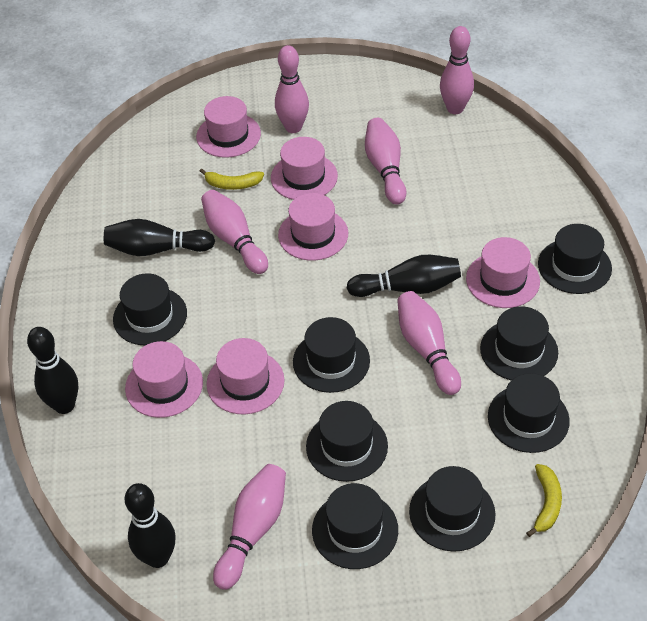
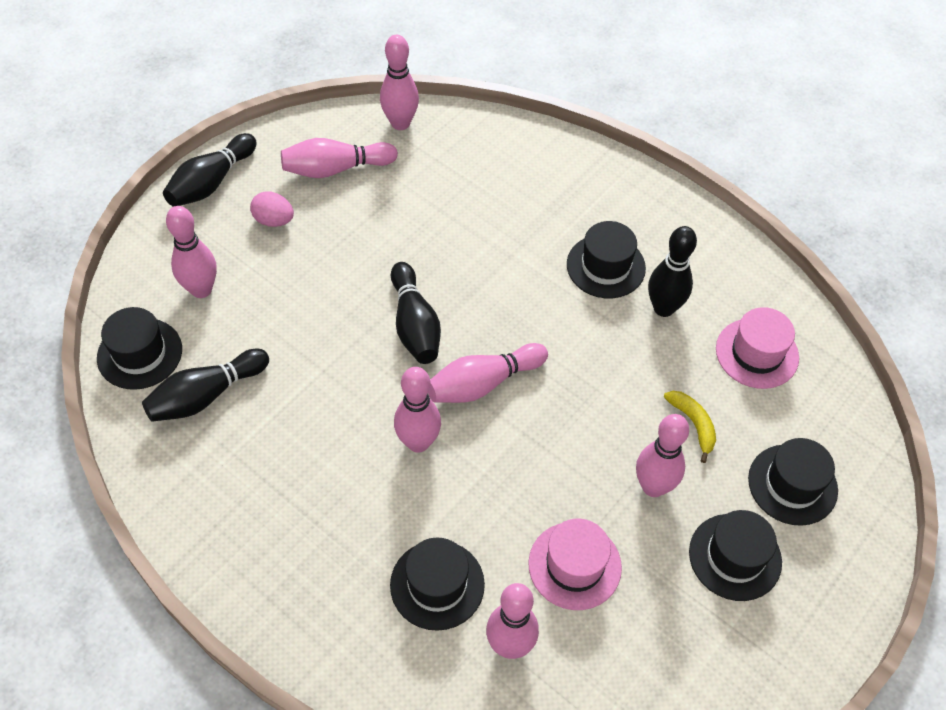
black hat: 8 -> 5
pink bowling pin: 6 -> 7
pink egg: 0 -> 1
pink hat: 6 -> 2
yellow banana: 2 -> 1

